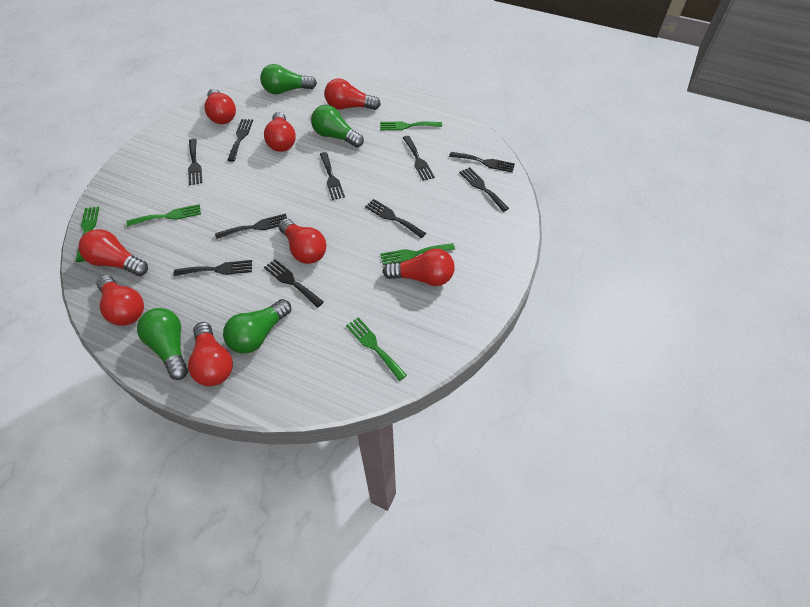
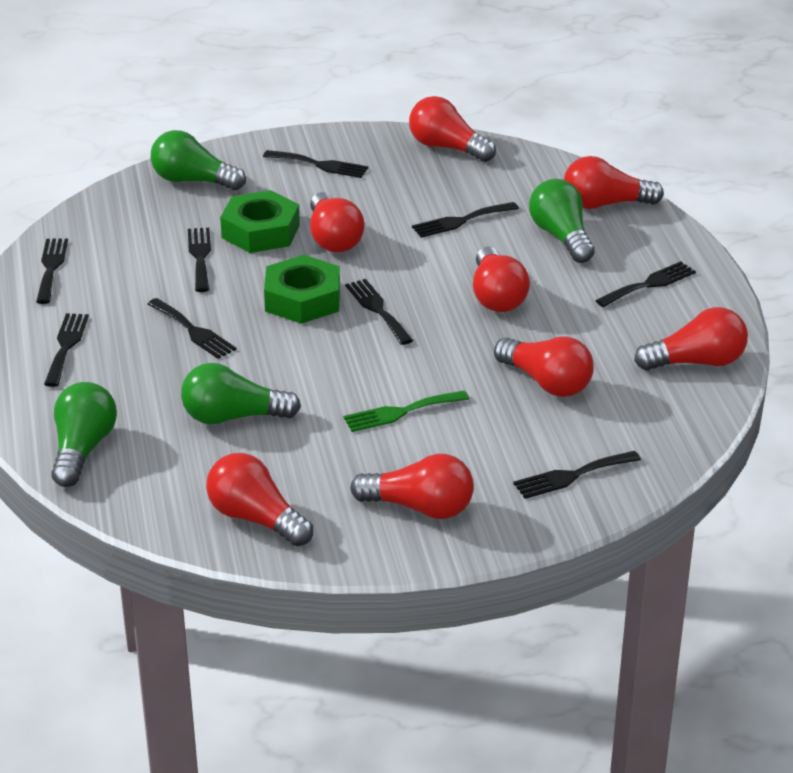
black fork: 10 -> 9
green fork: 5 -> 1
green nut: 0 -> 2

